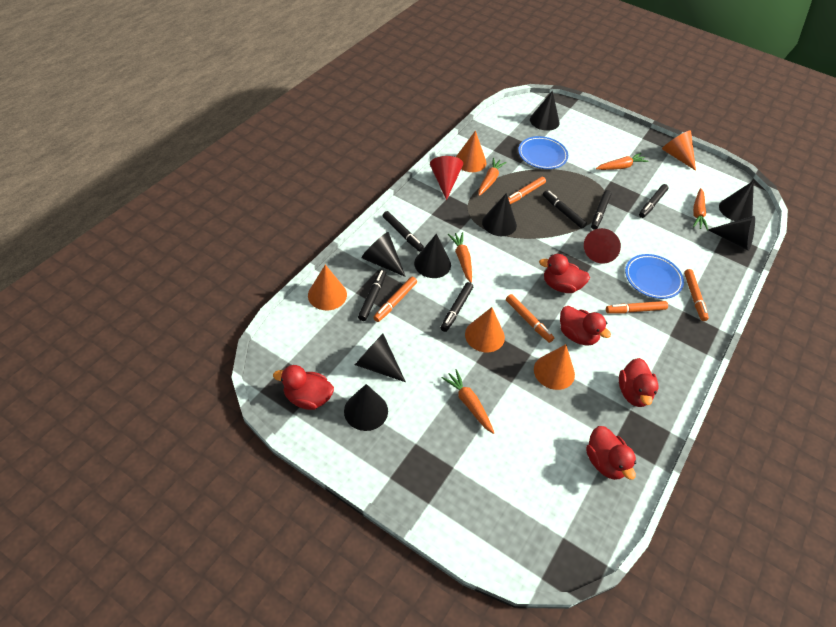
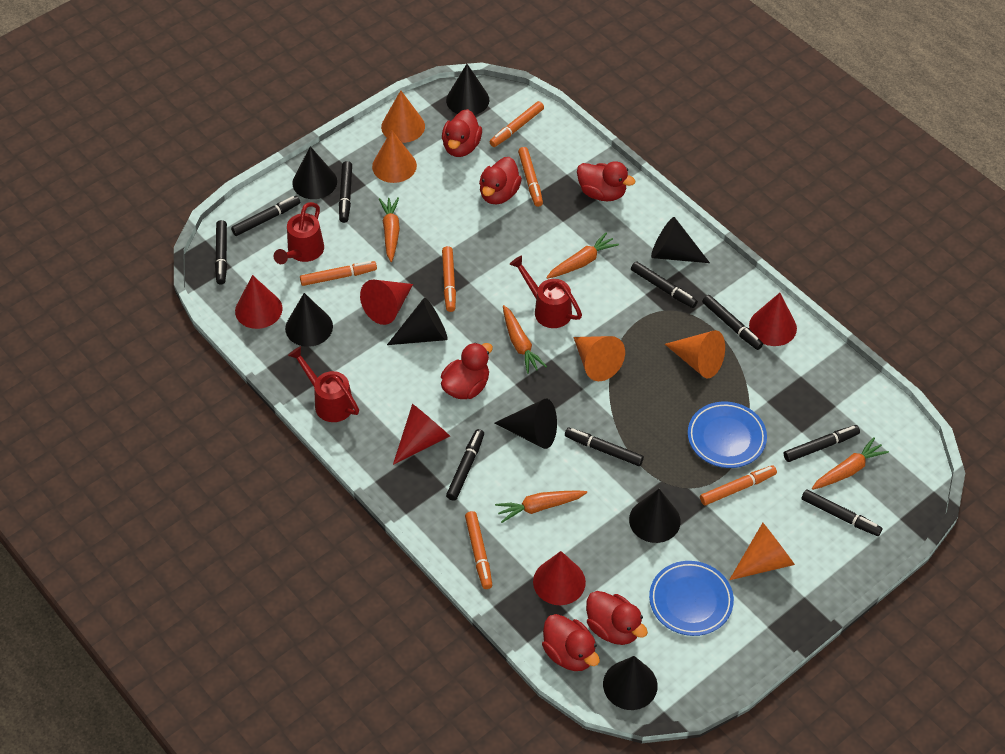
black marker: 6 -> 9
orange marker: 5 -> 6
red cone: 2 -> 5
red duck: 5 -> 6
red watering can: 0 -> 3

